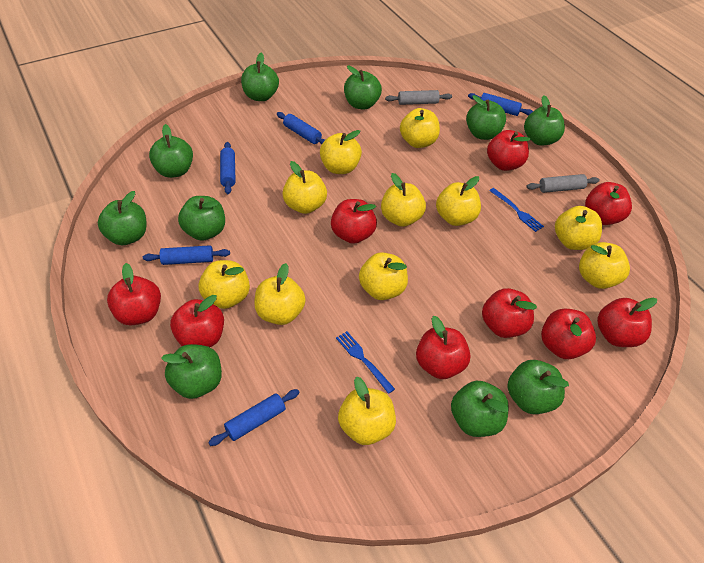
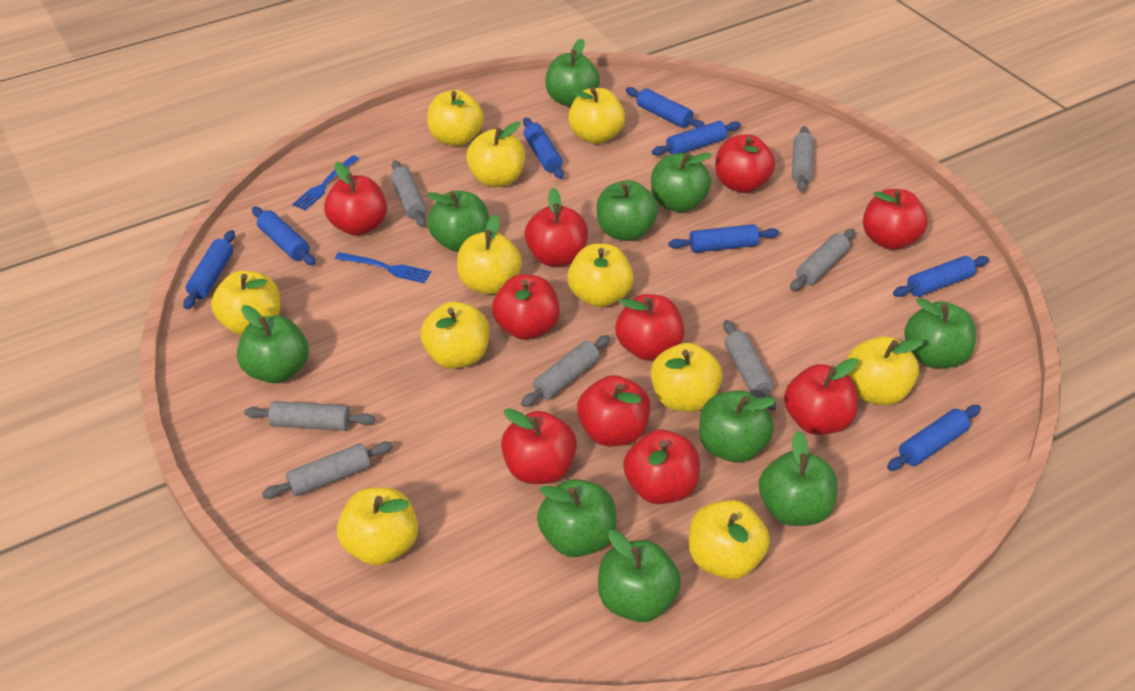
blue rolling pin: 5 -> 8
grey rolling pin: 2 -> 7
red apple: 9 -> 10

